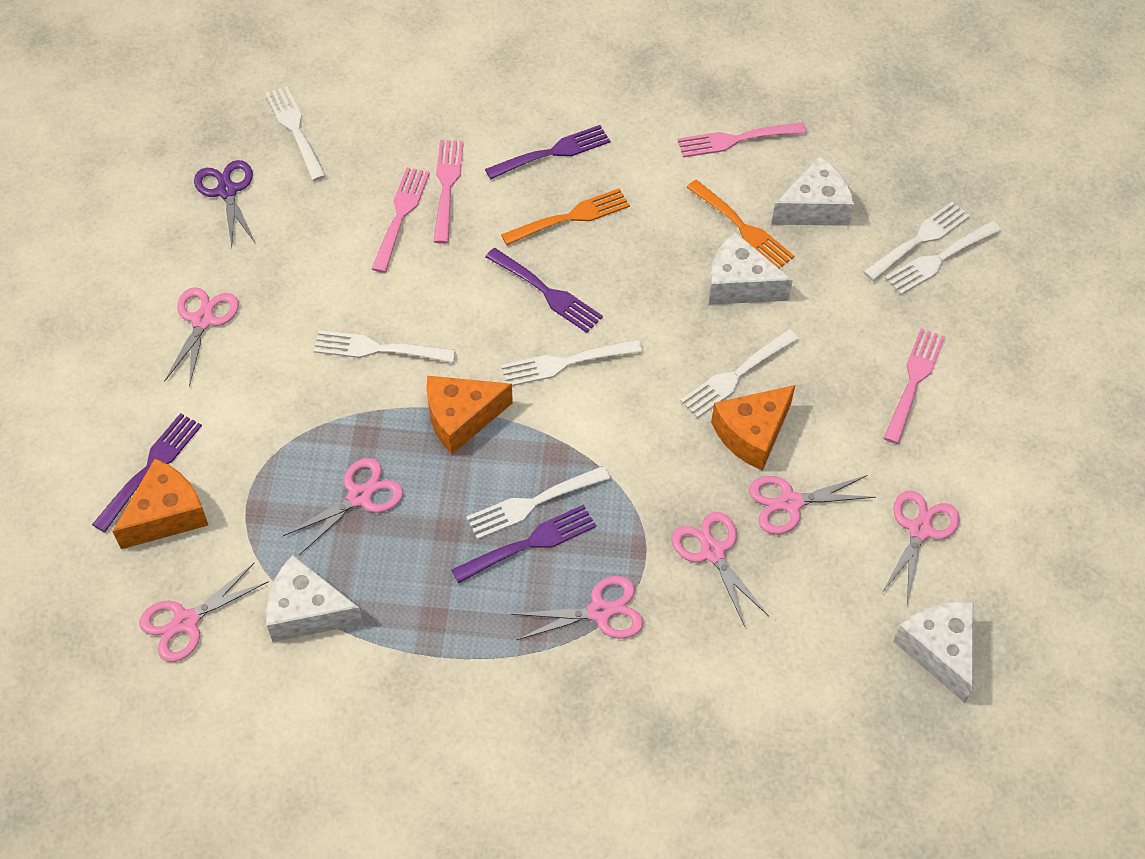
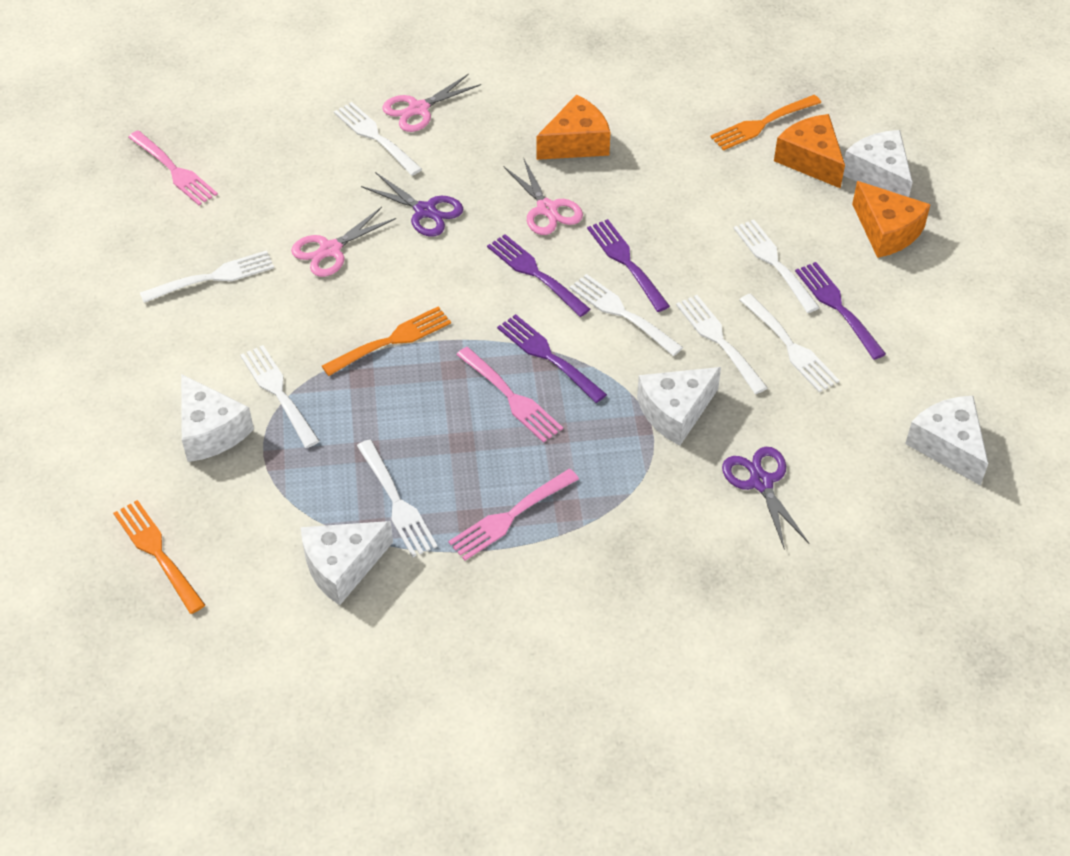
orange fork: 2 -> 3
pink fork: 4 -> 3
pink scissors: 7 -> 3
purple scissors: 1 -> 2
white cheese: 4 -> 5
white fork: 7 -> 8

